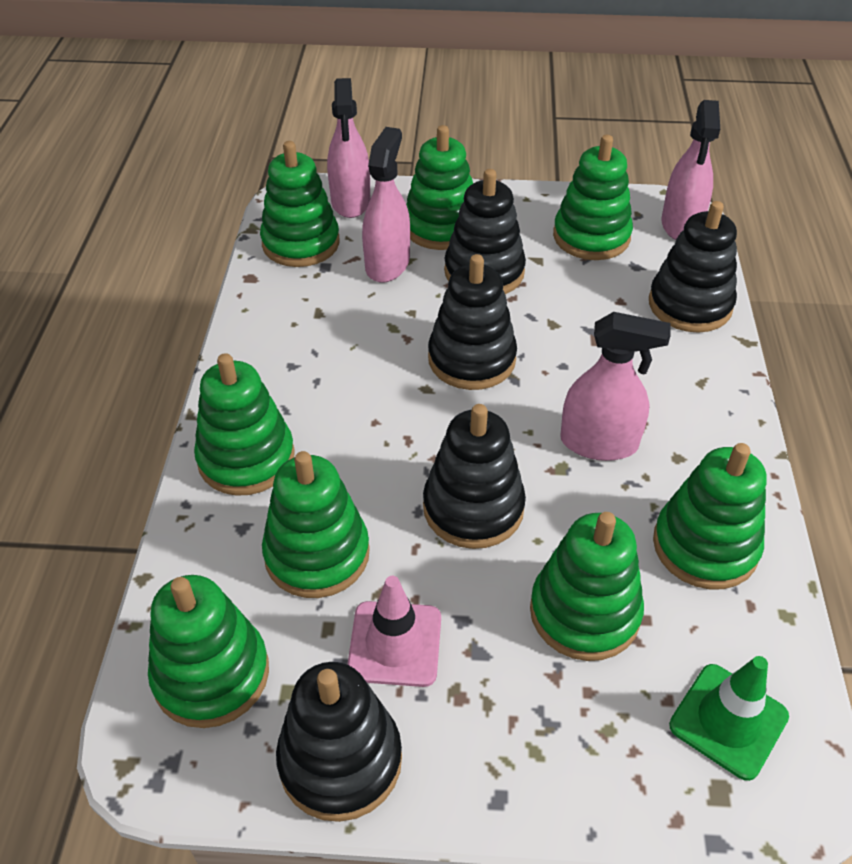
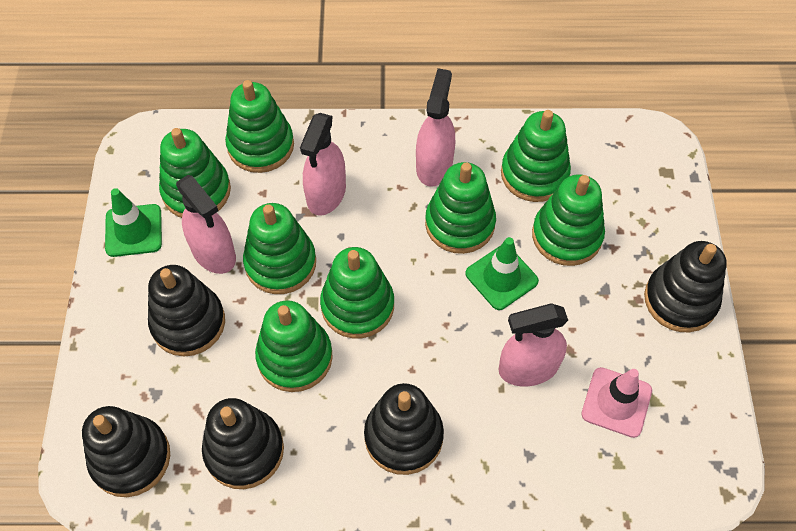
green traffic cone: 1 -> 2

